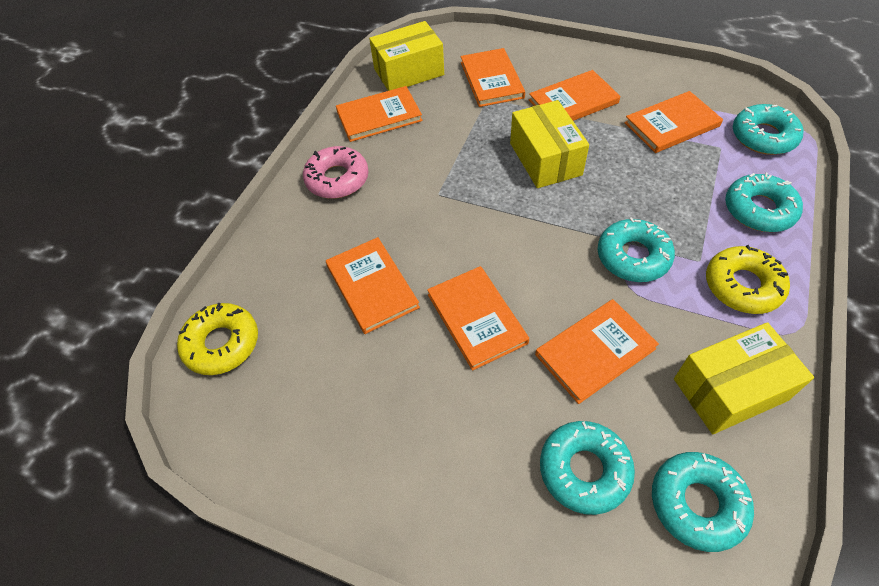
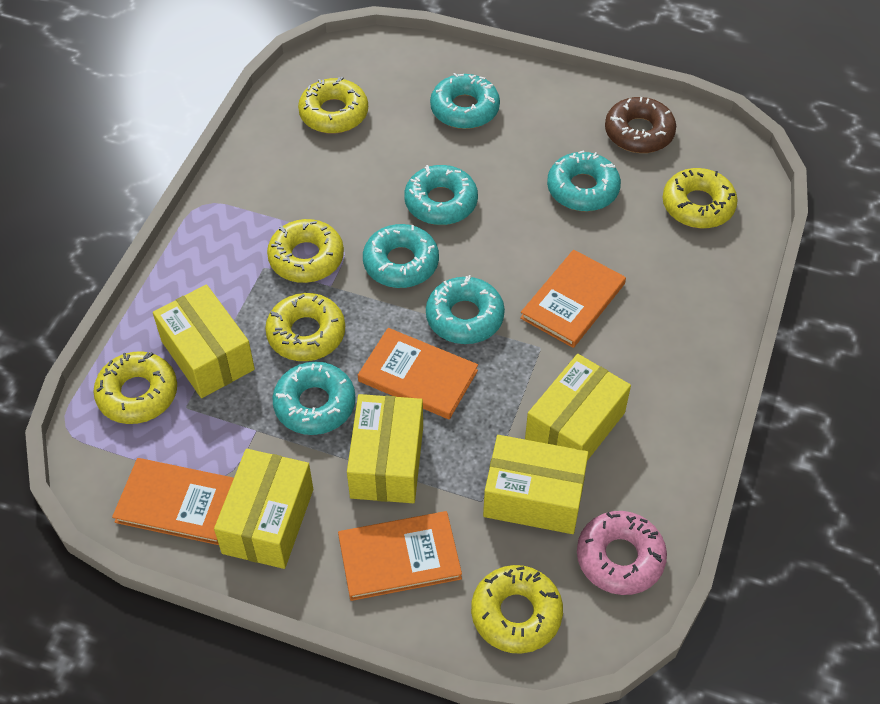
brown donut: 0 -> 1
orange book: 7 -> 4
turquoise donut: 5 -> 6
yellow box: 3 -> 5
yellow donut: 2 -> 6

